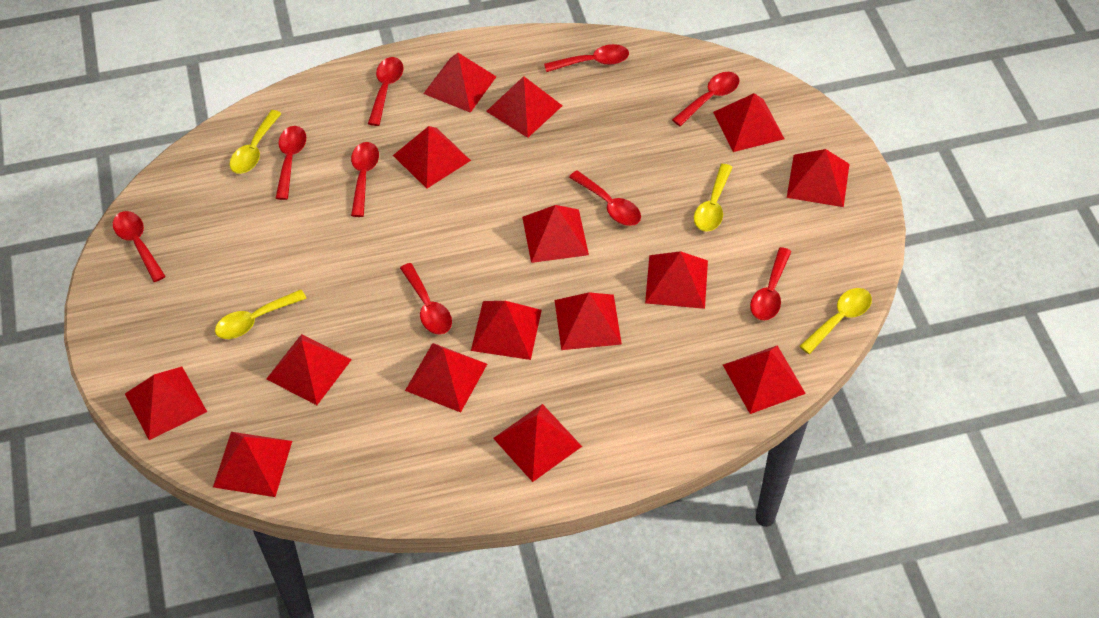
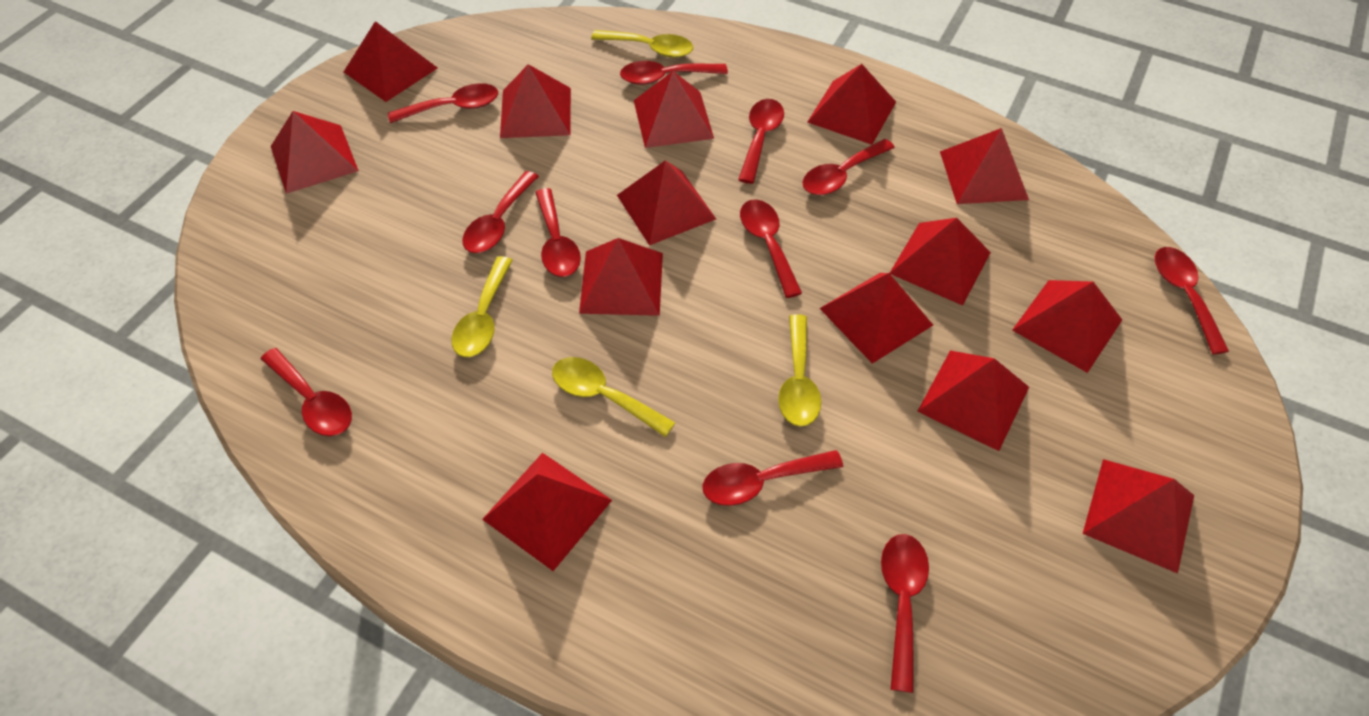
red pyramid: 15 -> 14
red spoon: 9 -> 11

